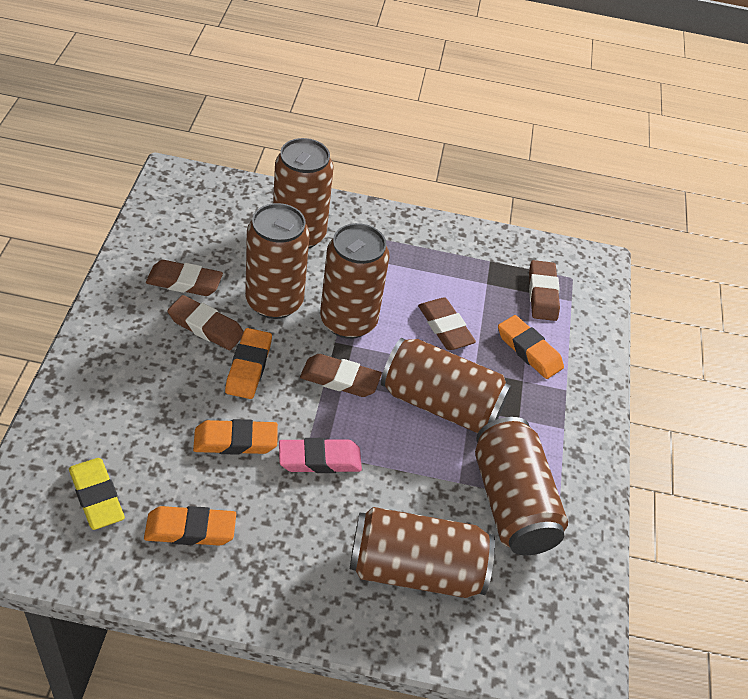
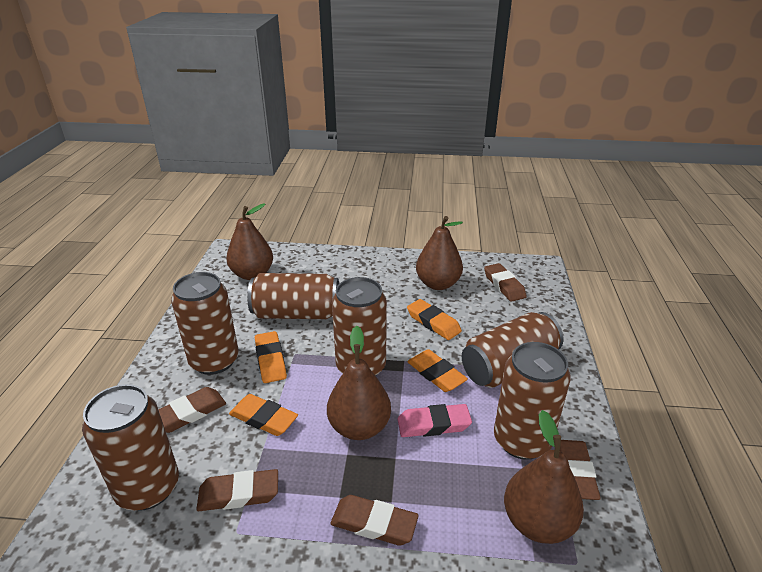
brown pear: 0 -> 4
yellow eraser: 1 -> 0

